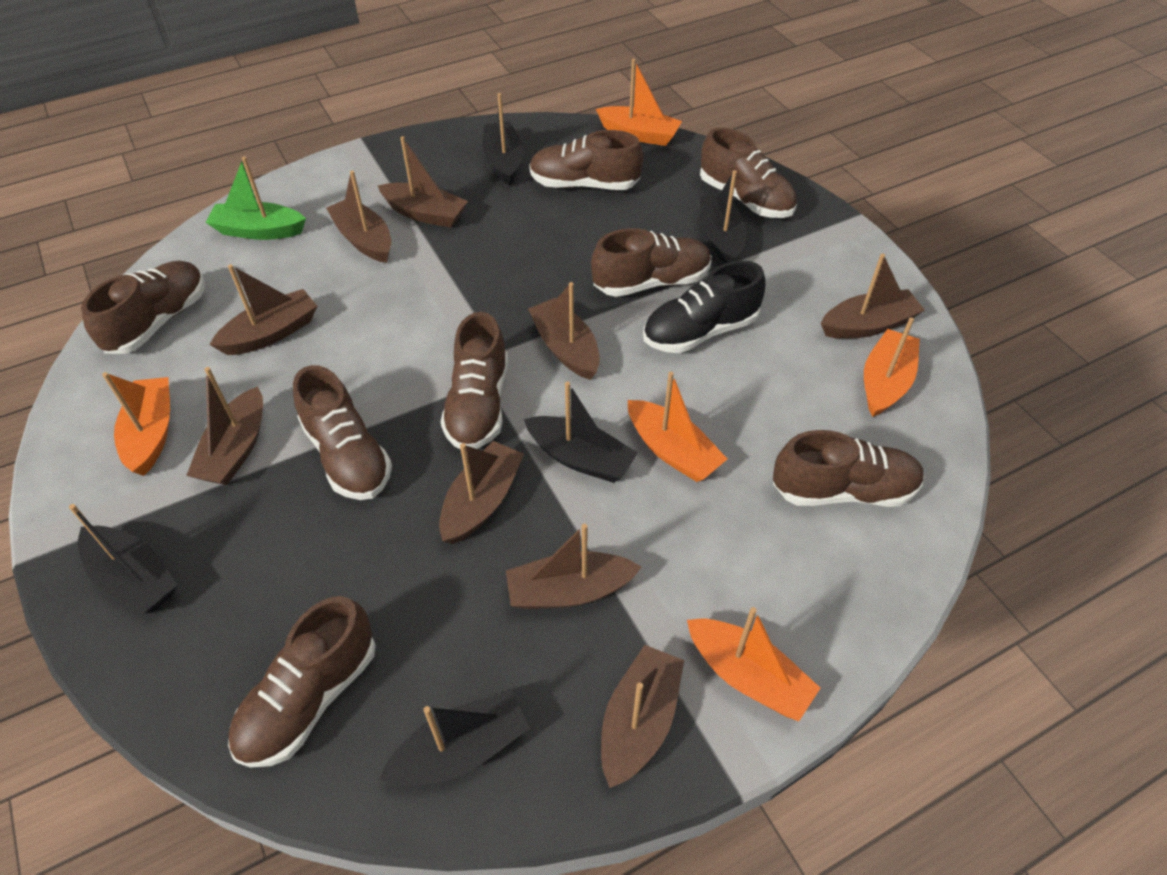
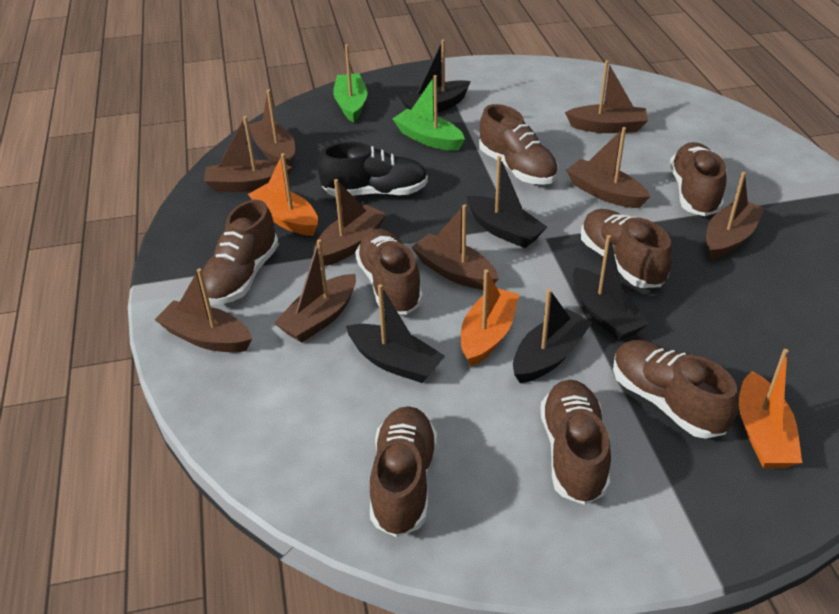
green boat: 1 -> 2
orange boat: 5 -> 3

